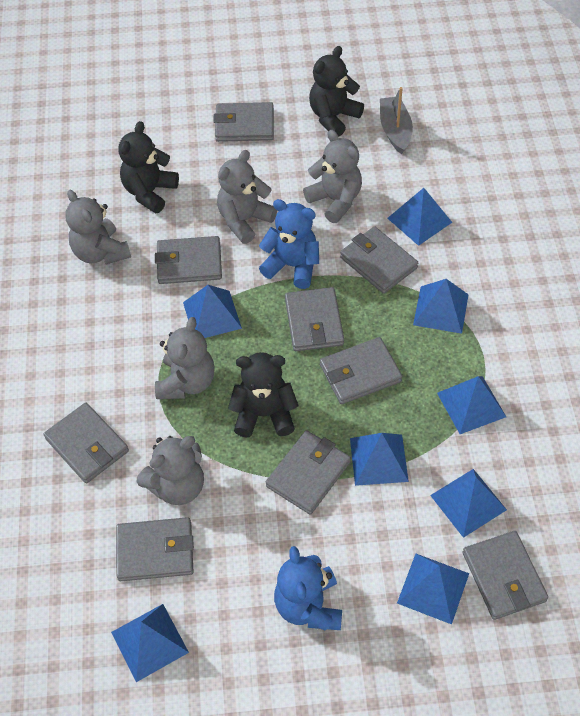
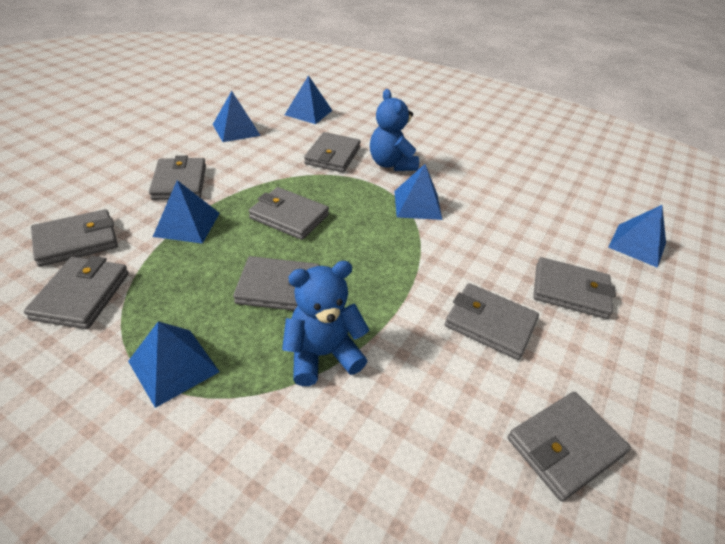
black teddy bear: 3 -> 0
blue pyramid: 8 -> 6
grey boat: 1 -> 0
grey teddy bear: 5 -> 0

